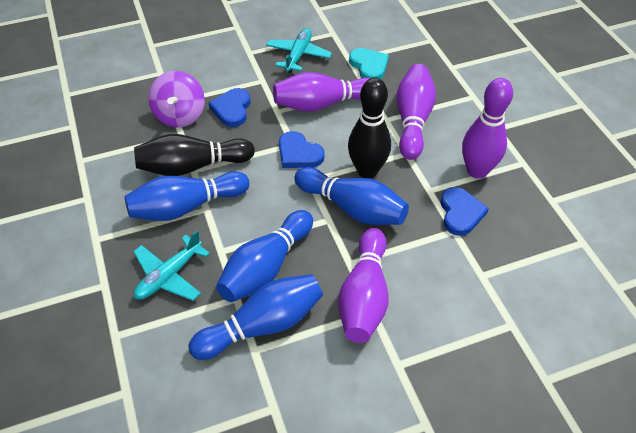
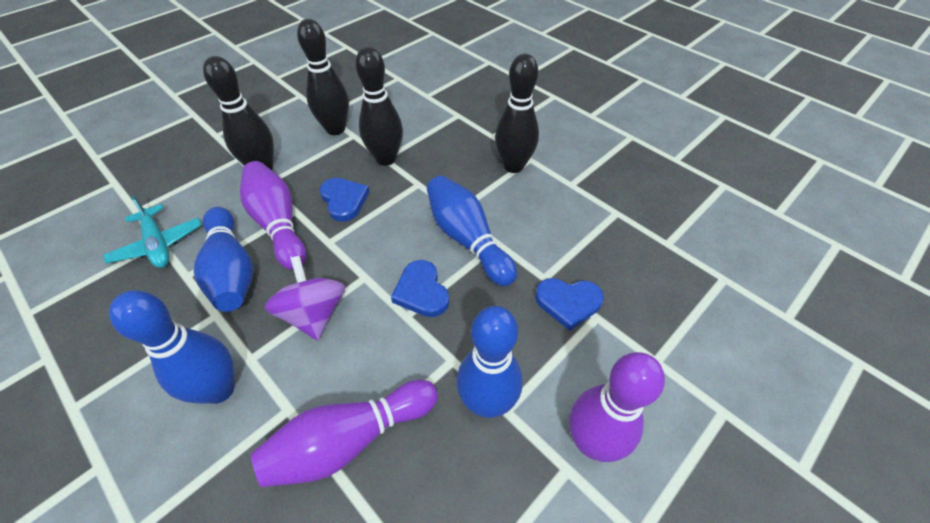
black bowling pin: 2 -> 4
purple bowling pin: 4 -> 3
turquoise heart: 1 -> 0
turquoise plane: 2 -> 1

